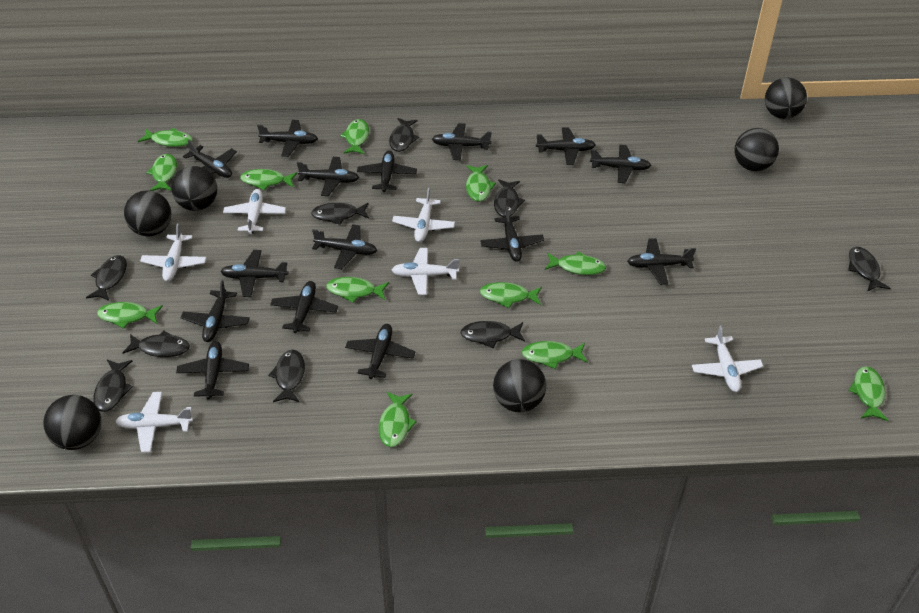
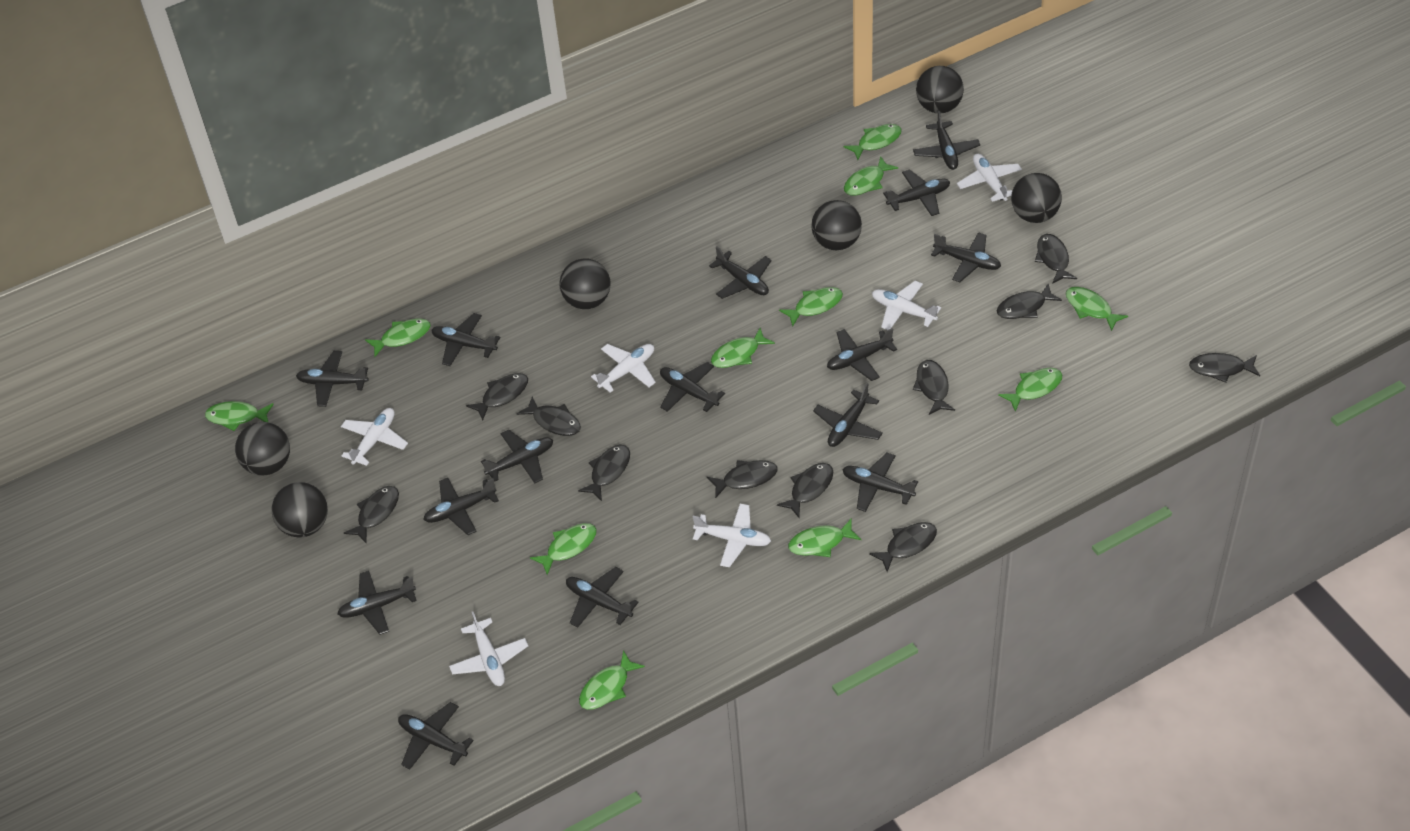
black fish: 9 -> 11
green fish: 12 -> 11

